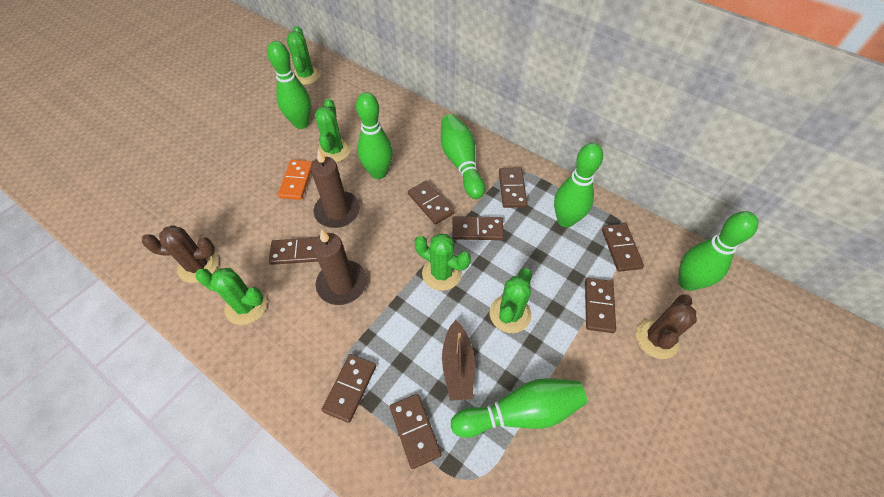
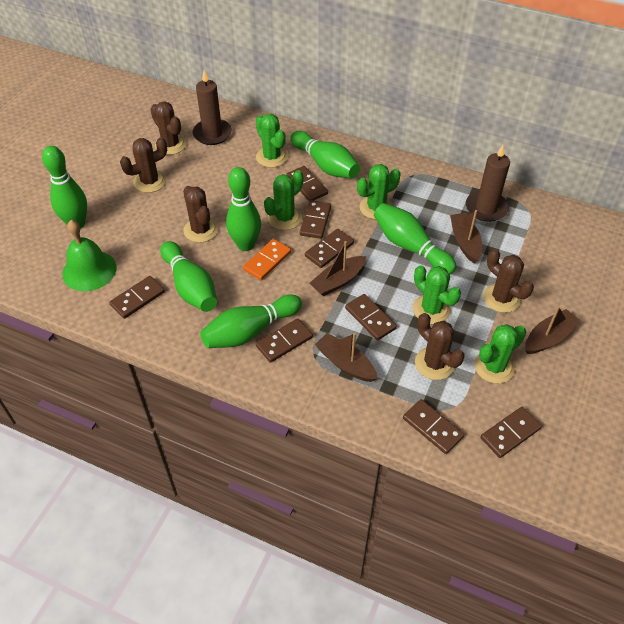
brown boat: 1 -> 4
brown cactus: 2 -> 5
green bell: 0 -> 1

